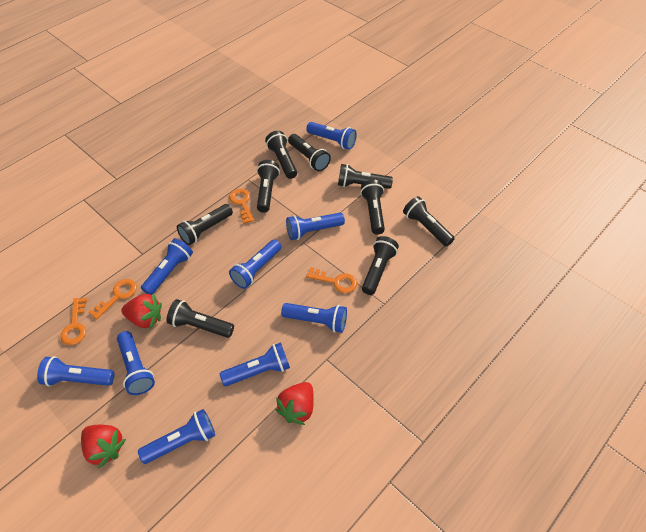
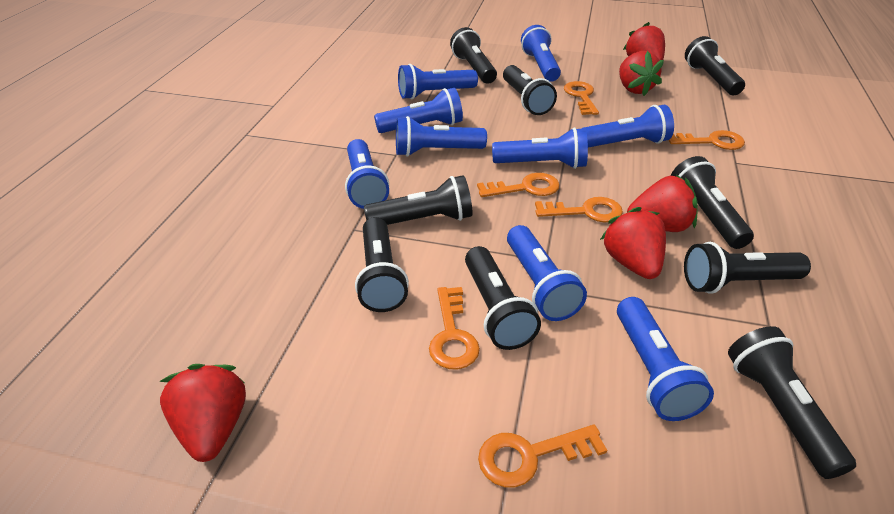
orange key: 4 -> 6
red strawberry: 3 -> 5

